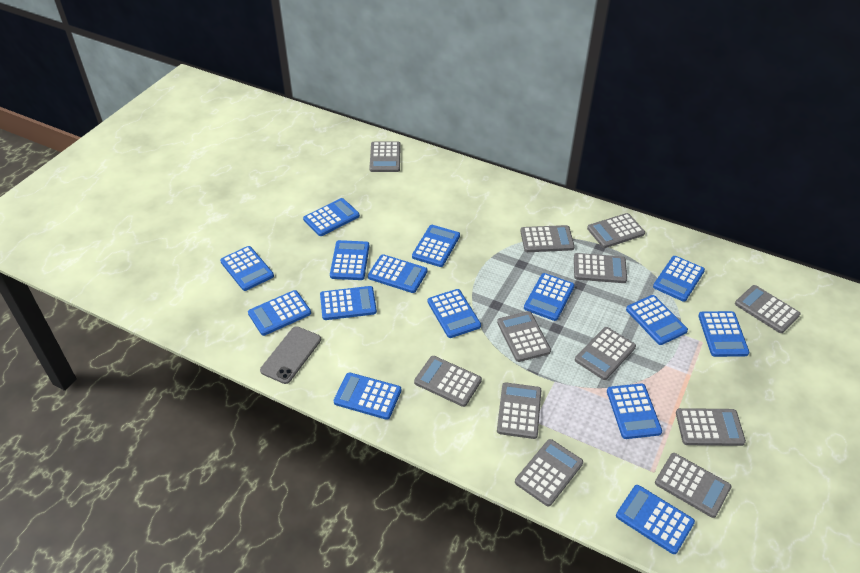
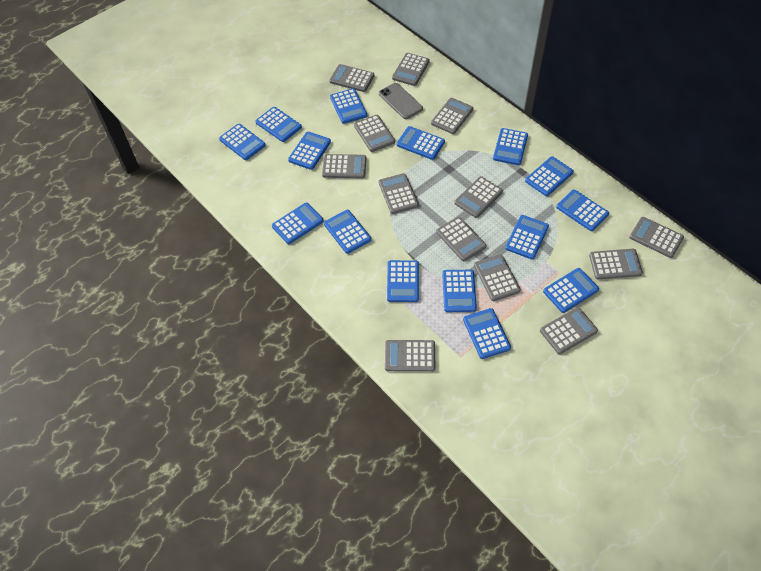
grey calculator: 12 -> 13

